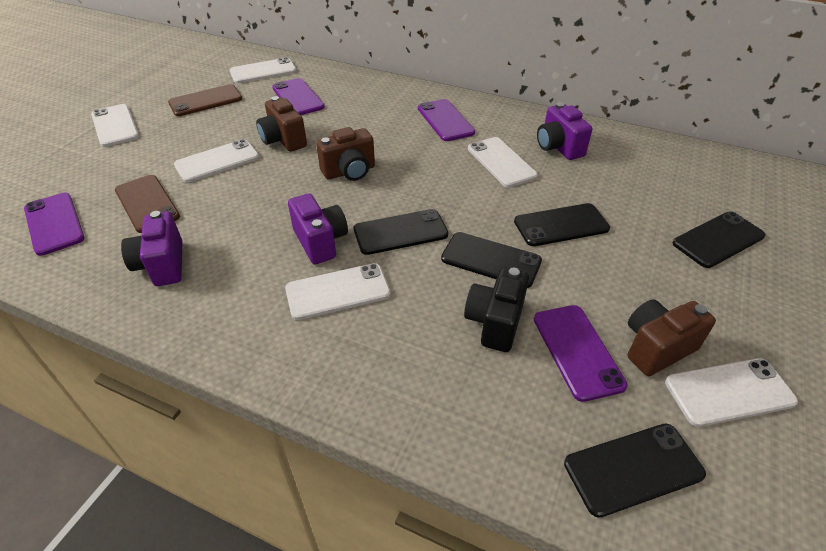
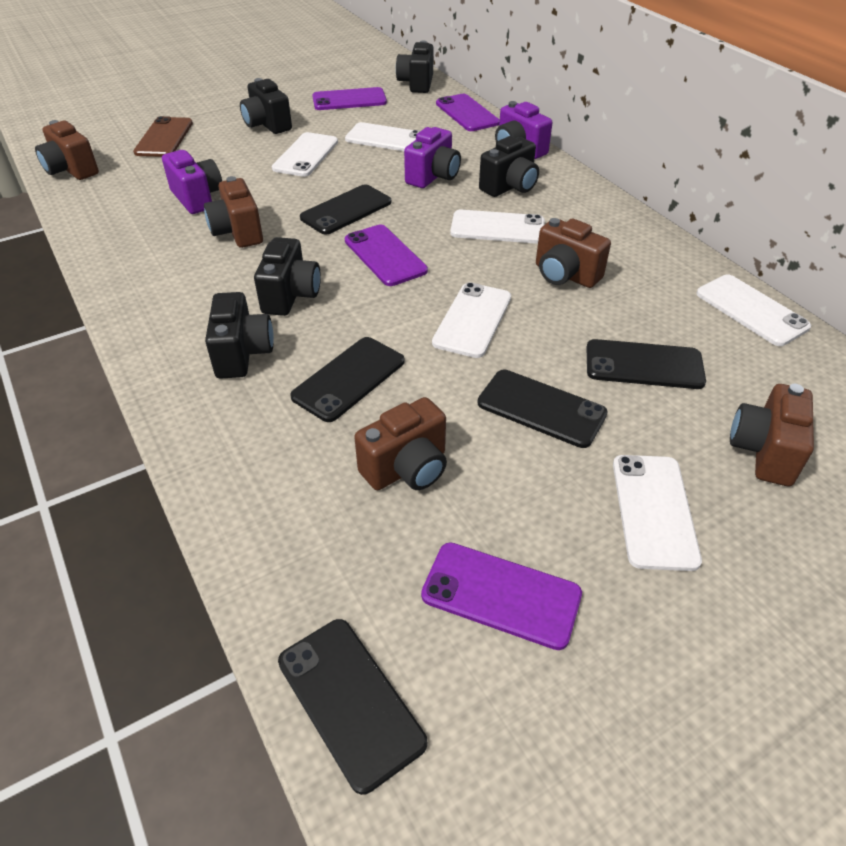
black camera: 1 -> 5
brown camera: 3 -> 5
brown phone: 2 -> 1

